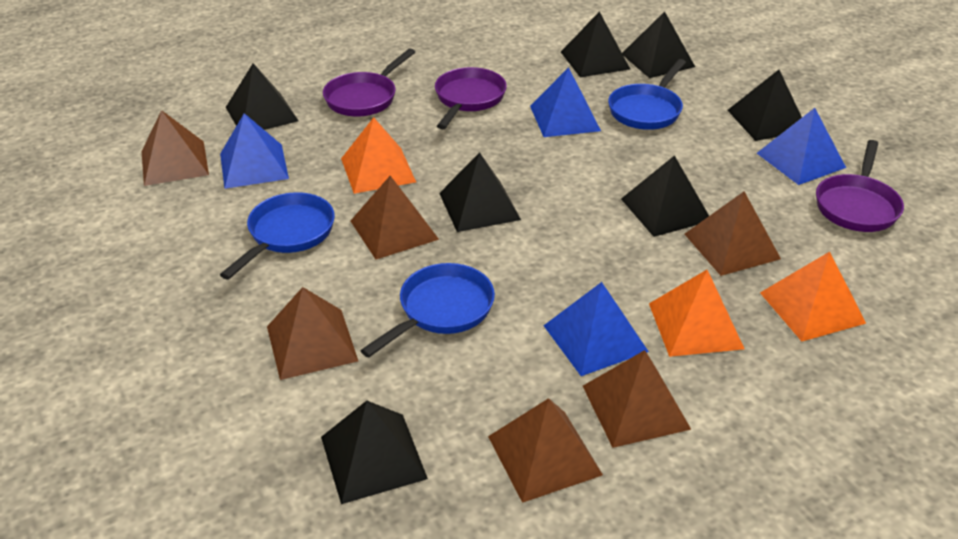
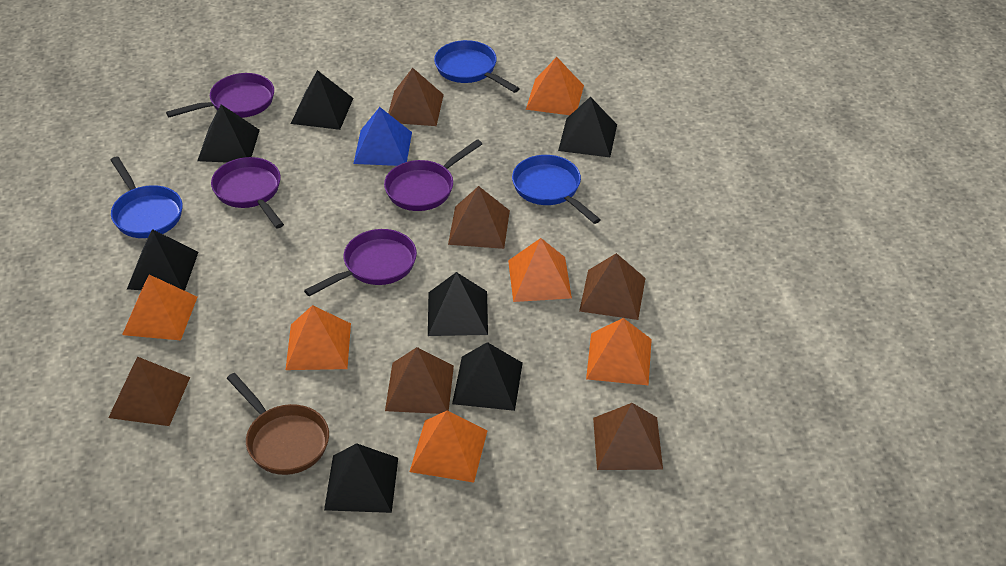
blue pyramid: 4 -> 1
brown pan: 0 -> 1
orange pyramid: 3 -> 6
purple pan: 3 -> 4

